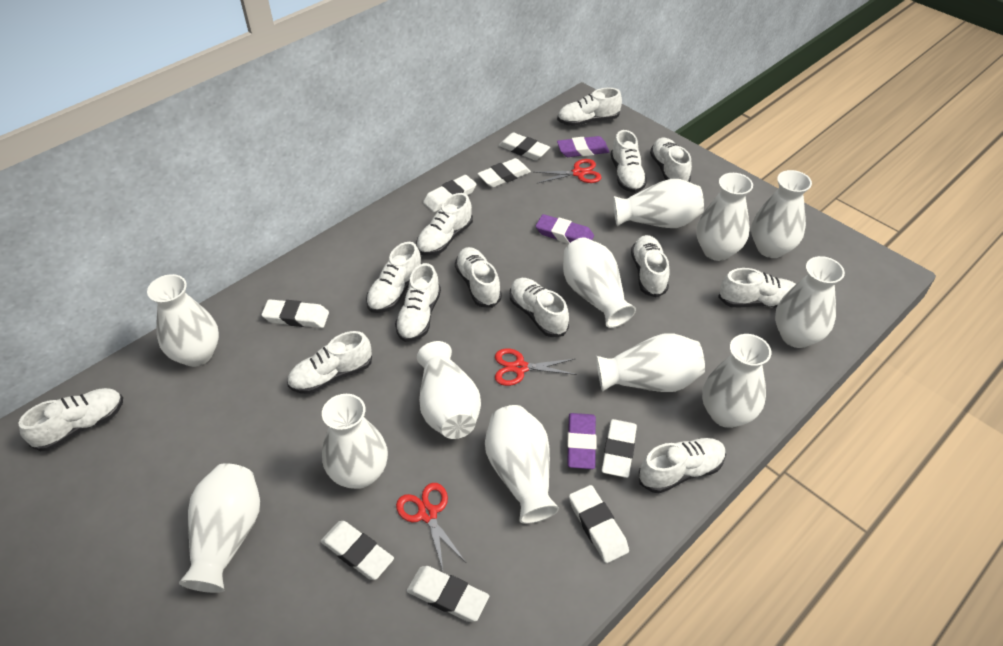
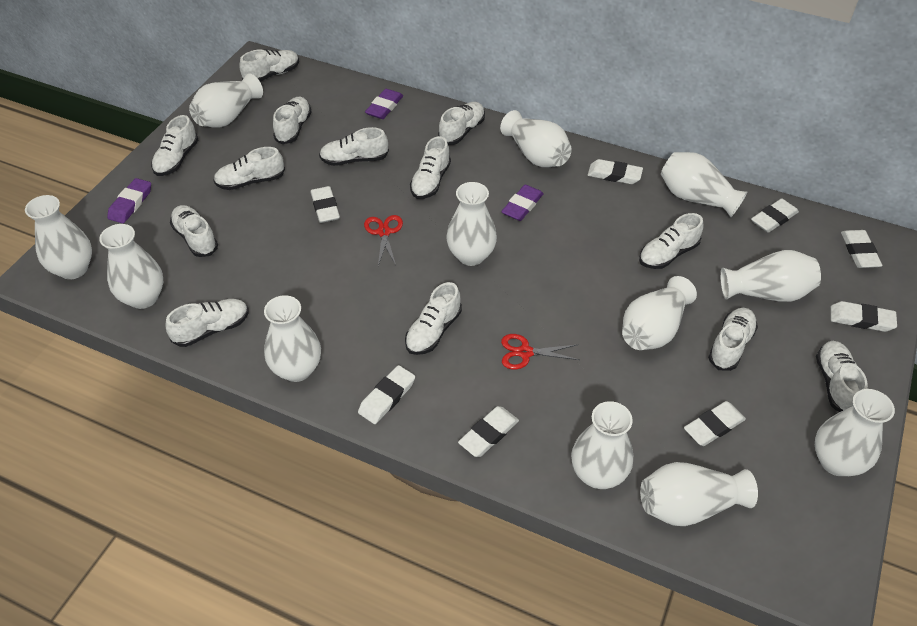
red scissors: 3 -> 2

